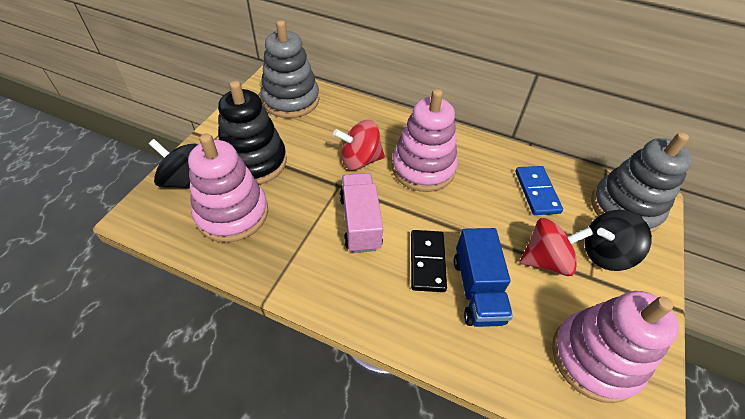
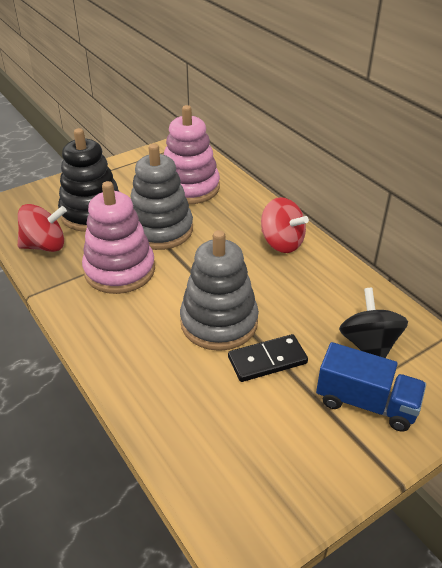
black spinning top: 2 -> 1
blue domino: 1 -> 0
pink stacking toy: 3 -> 2
pink truck: 1 -> 0

